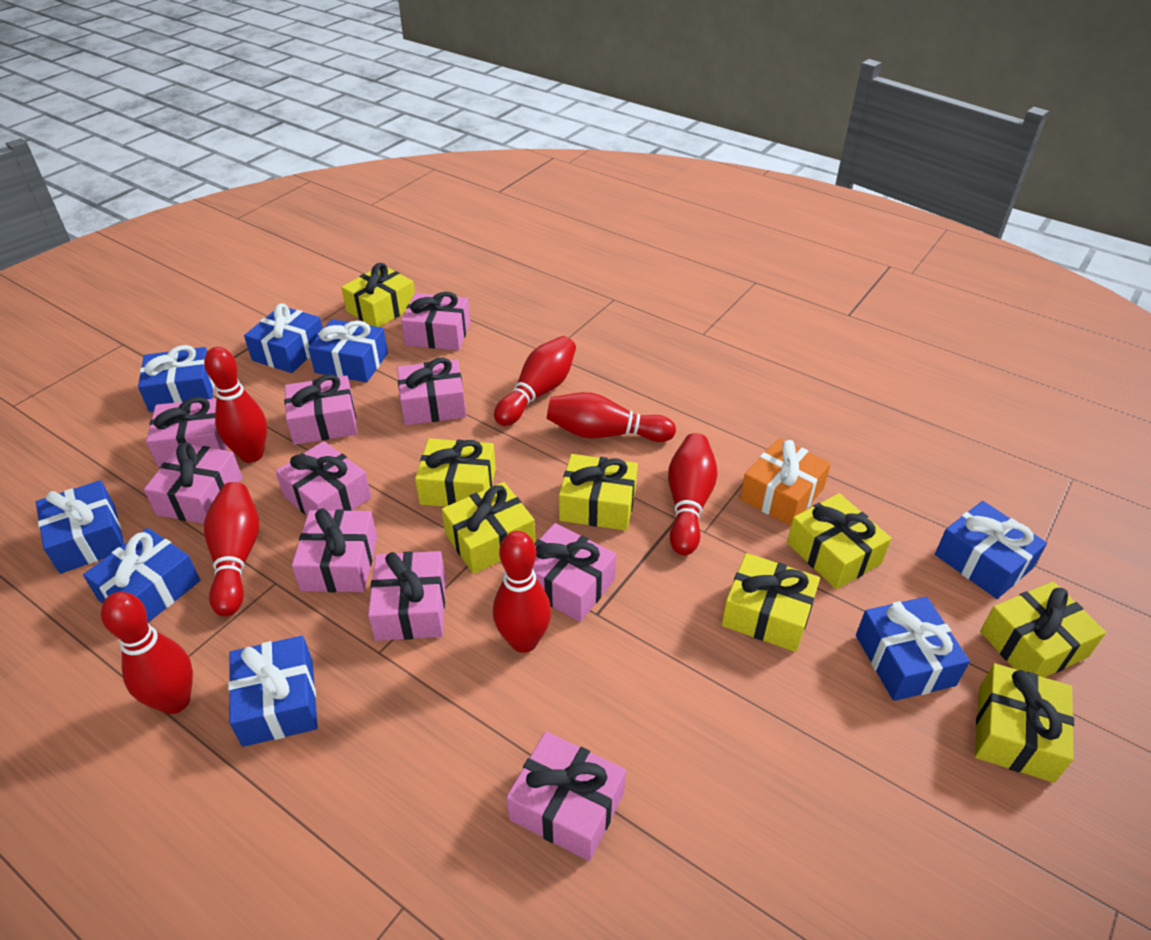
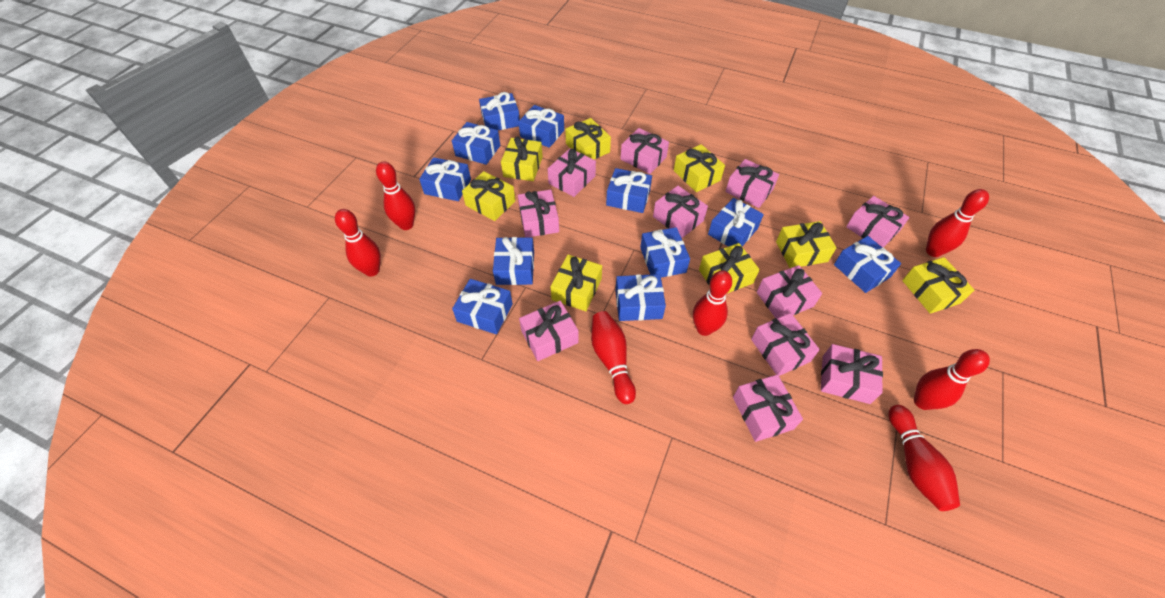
blue gift: 8 -> 11
orange gift: 1 -> 0
pink gift: 10 -> 11

